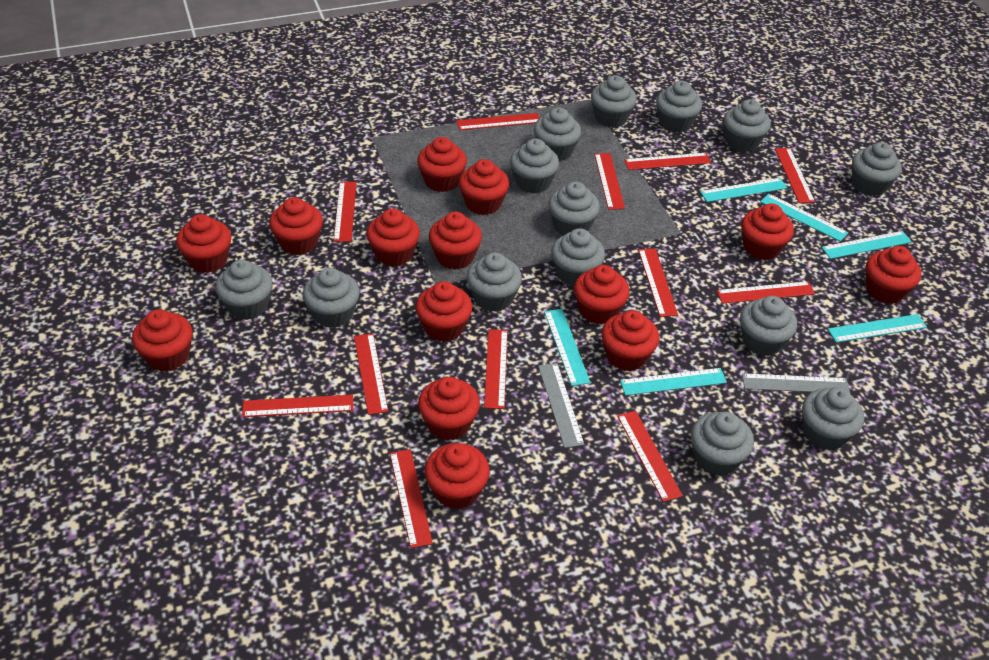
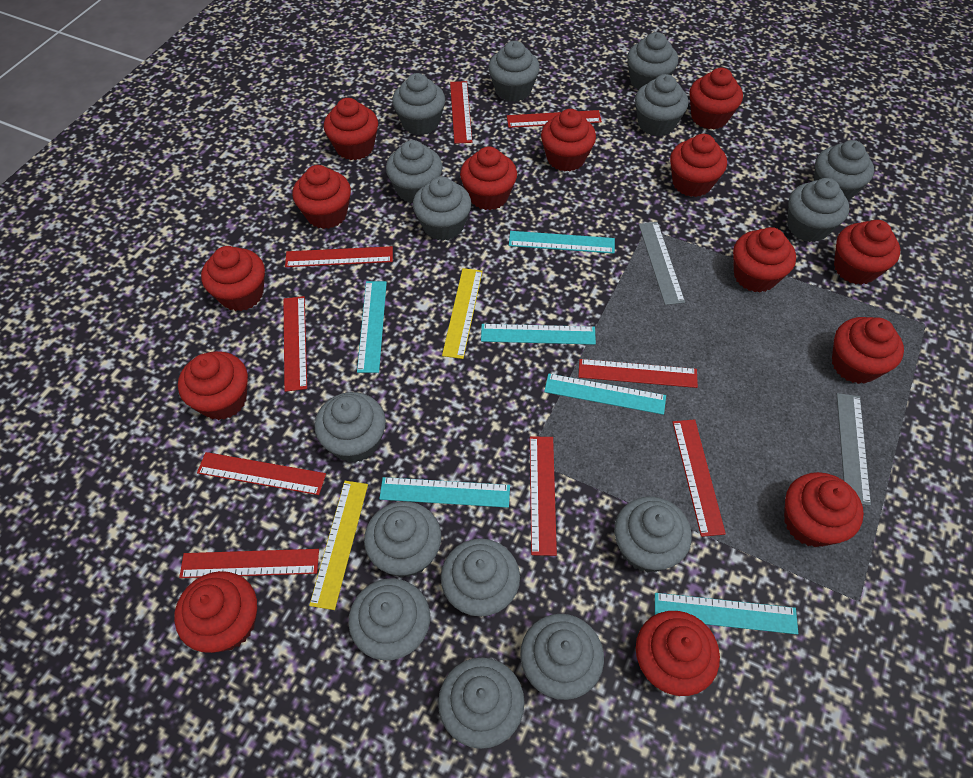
grey cupcake: 14 -> 15
red ruler: 12 -> 9
yellow ruler: 0 -> 2

